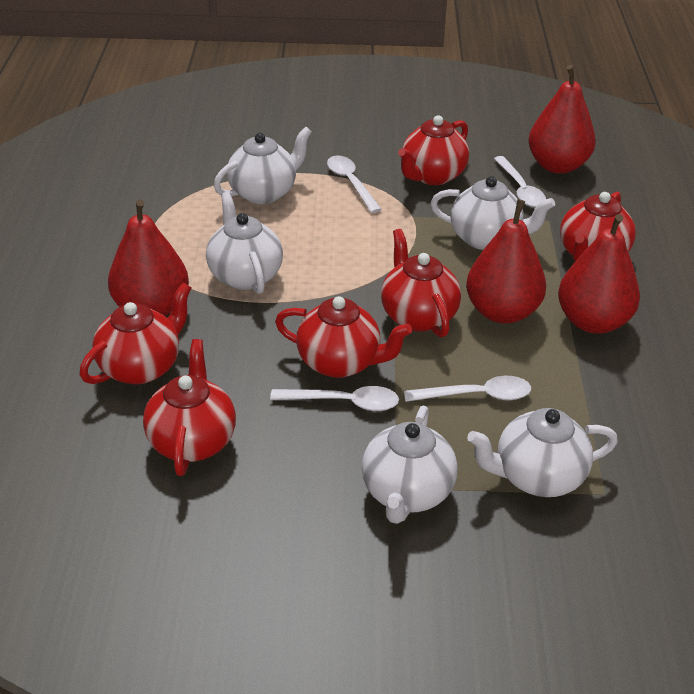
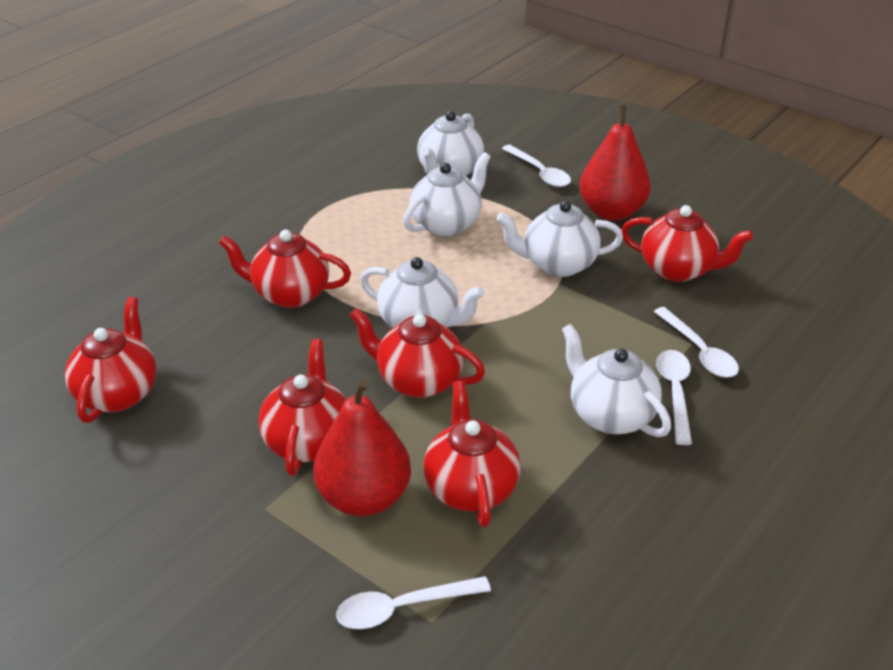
red pear: 4 -> 2

